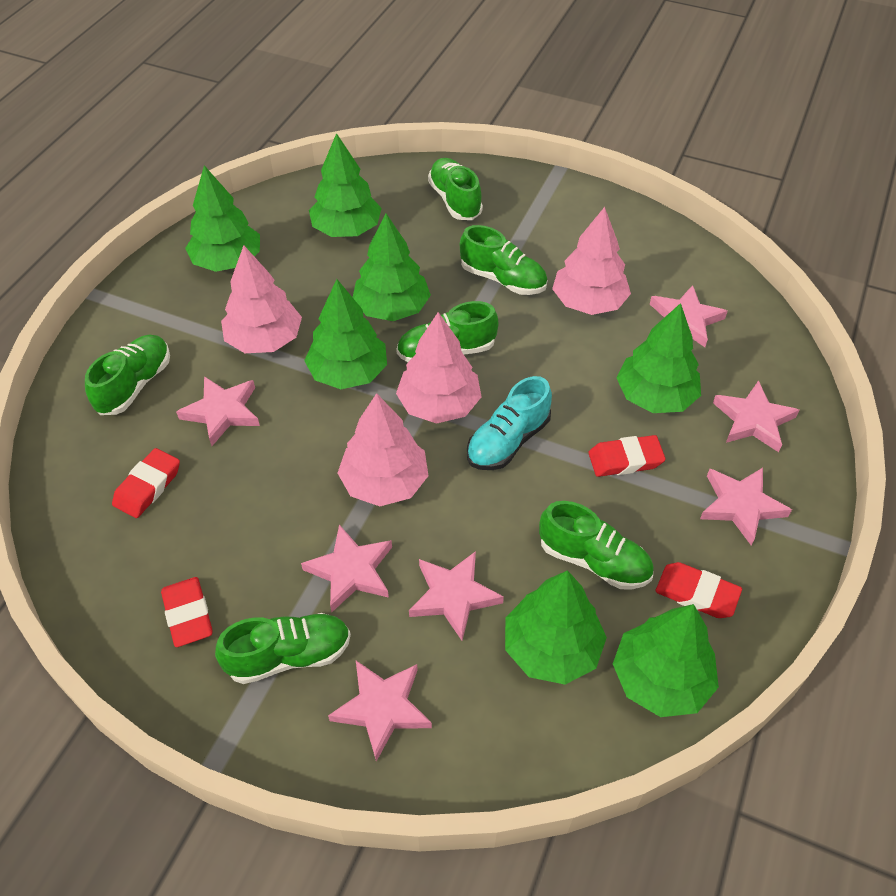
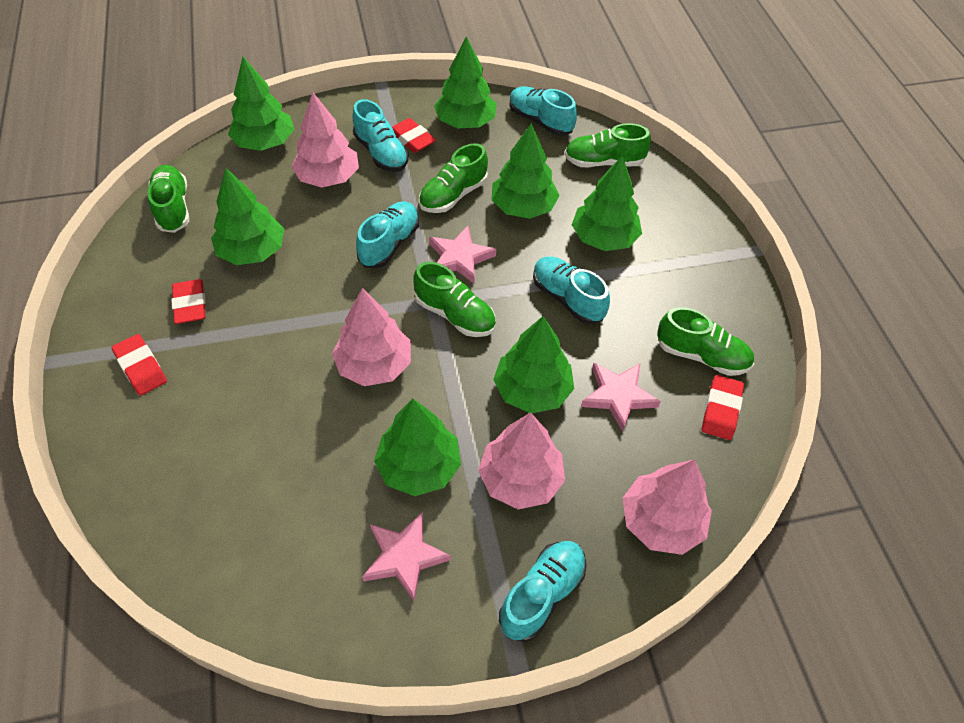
green shoe: 6 -> 5
pink star: 7 -> 3
turquoise shoe: 1 -> 5

